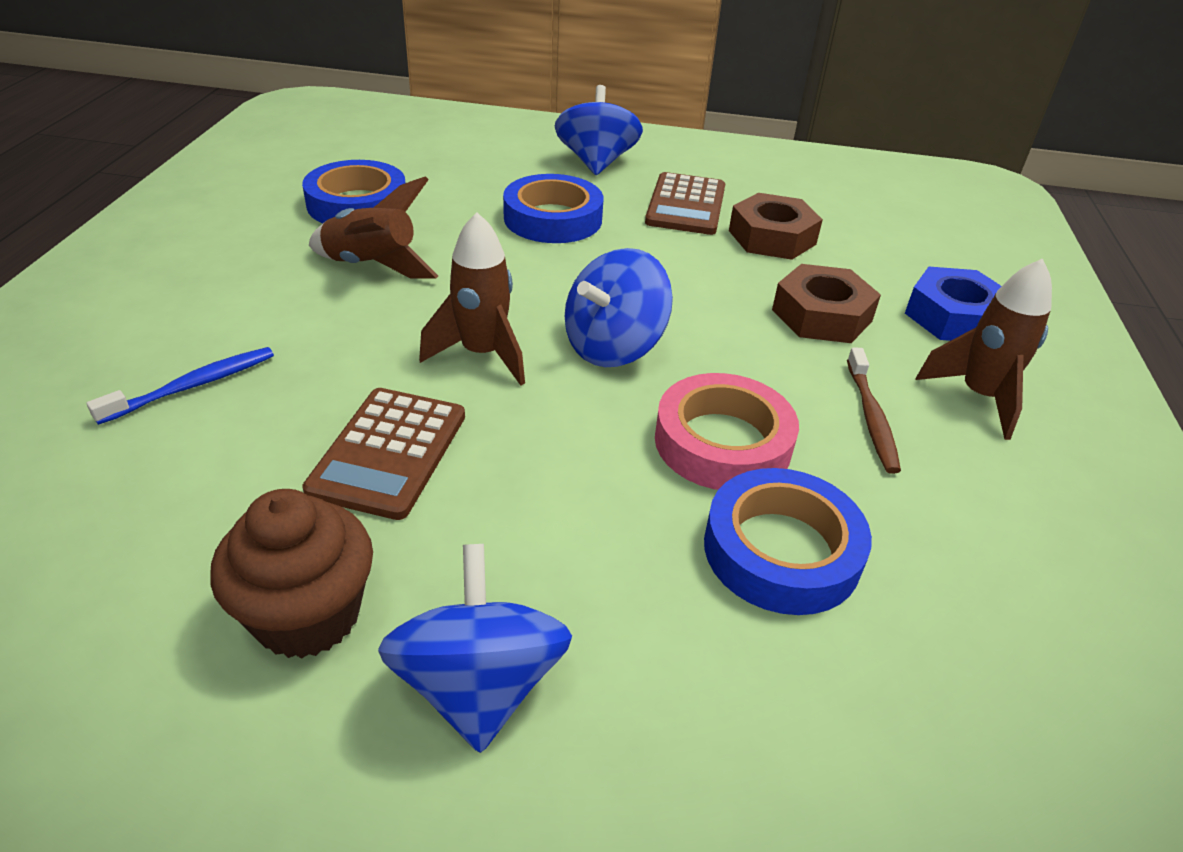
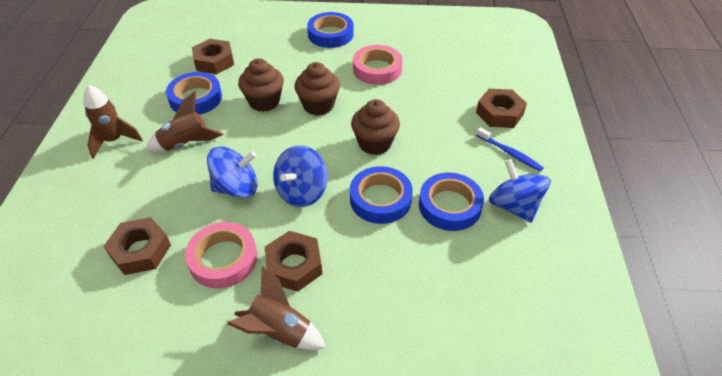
blue nut: 1 -> 0
blue tape: 3 -> 4
brown calculator: 2 -> 0
brown cupcake: 1 -> 3
brown nut: 2 -> 4
brown toothbrush: 1 -> 0
pink tape: 1 -> 2

